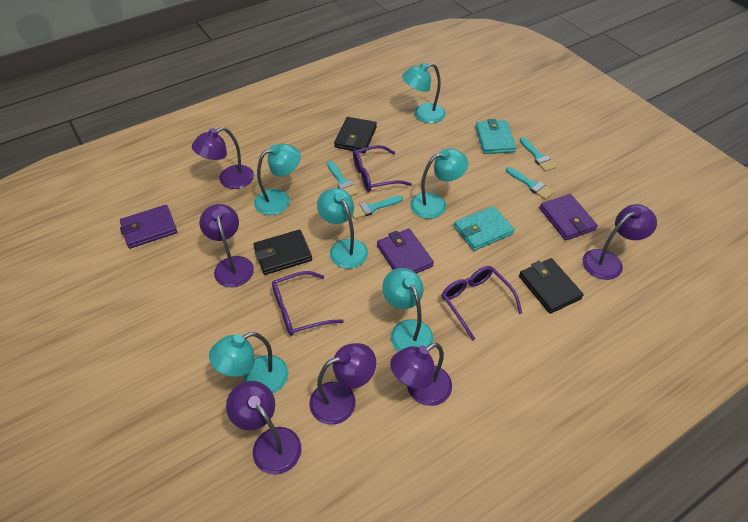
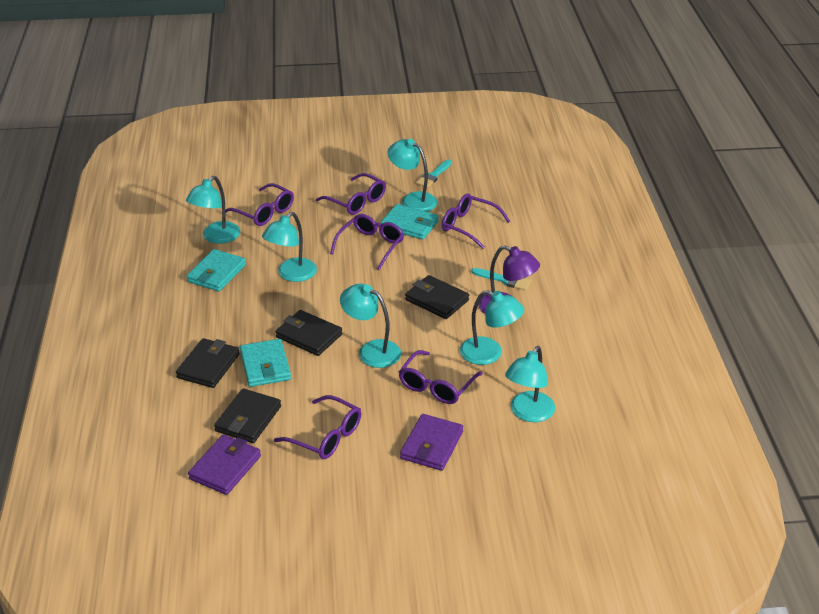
black wallet: 3 -> 4
purple glasses: 3 -> 6
purple lamp: 6 -> 1
purple wallet: 3 -> 2
turquoise brush: 4 -> 2
turquoise wallet: 2 -> 3

